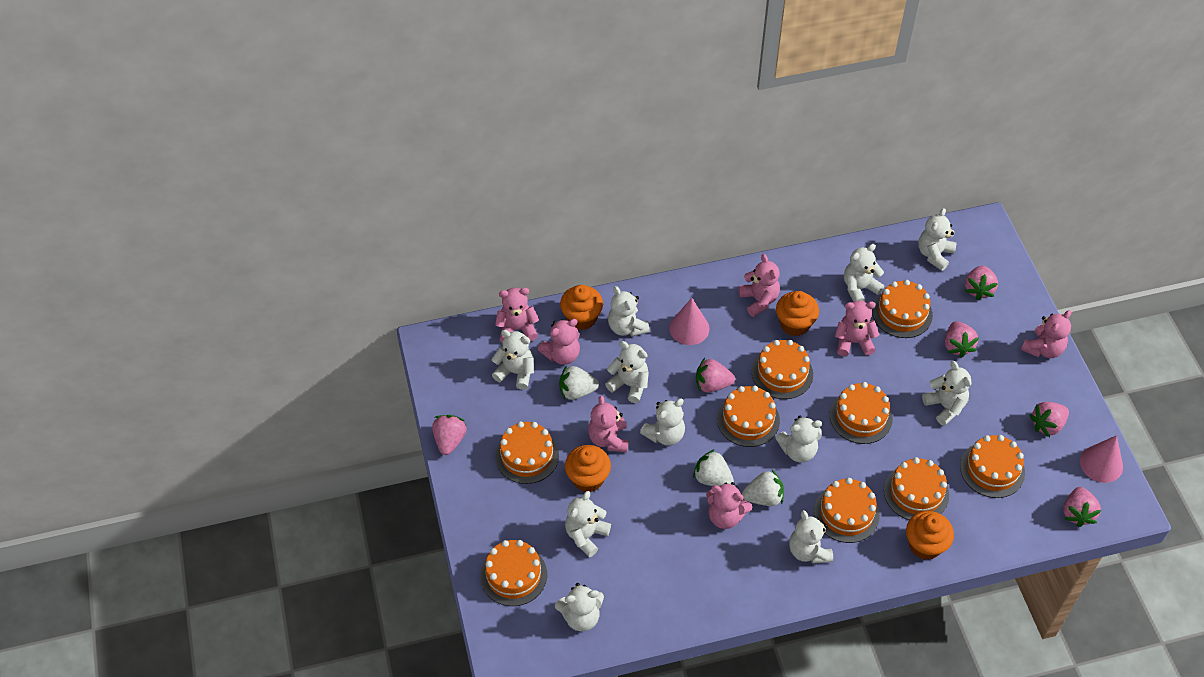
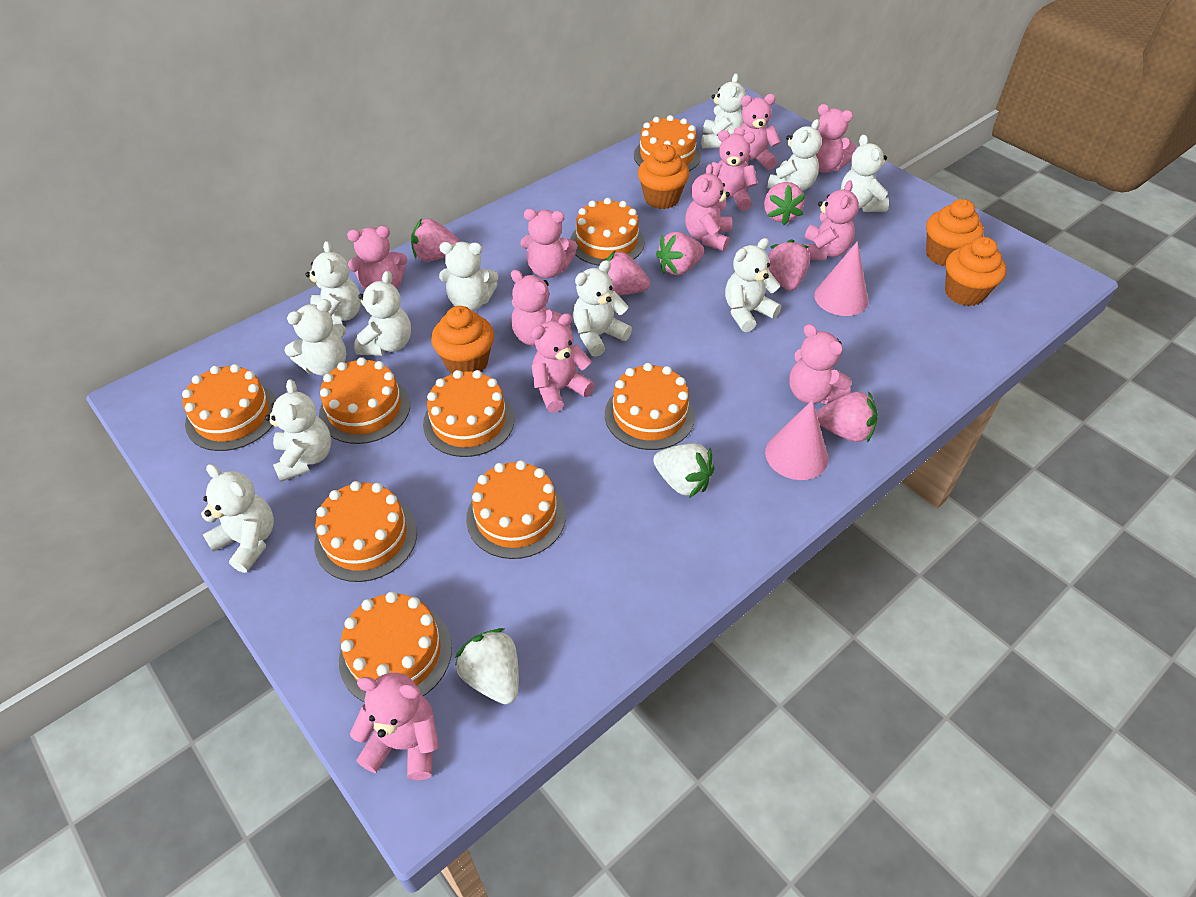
pink teddy bear: 7 -> 11
white strawberry: 3 -> 2

